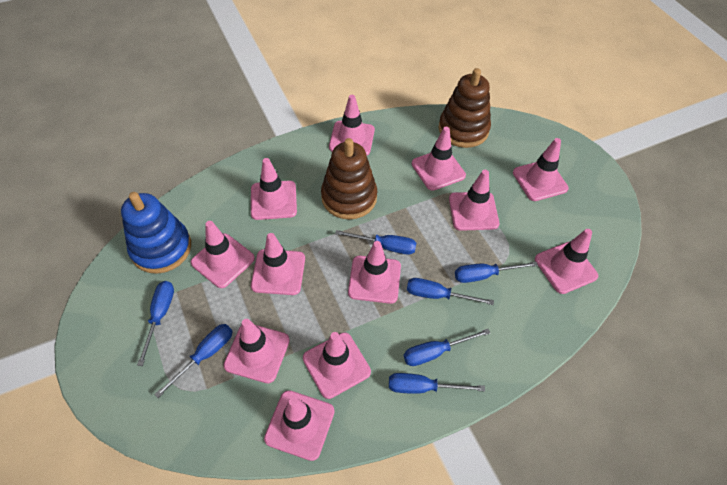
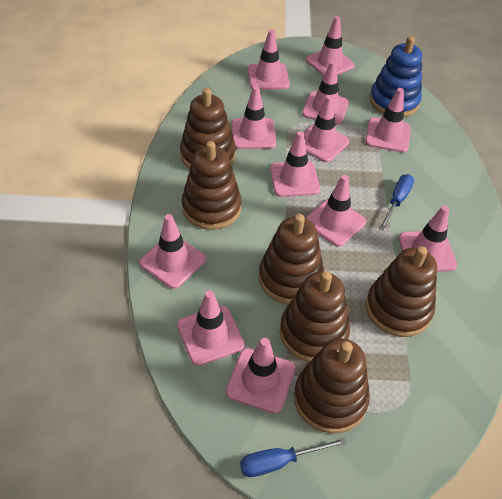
blue screwdriver: 7 -> 2
brown stacking toy: 2 -> 6

